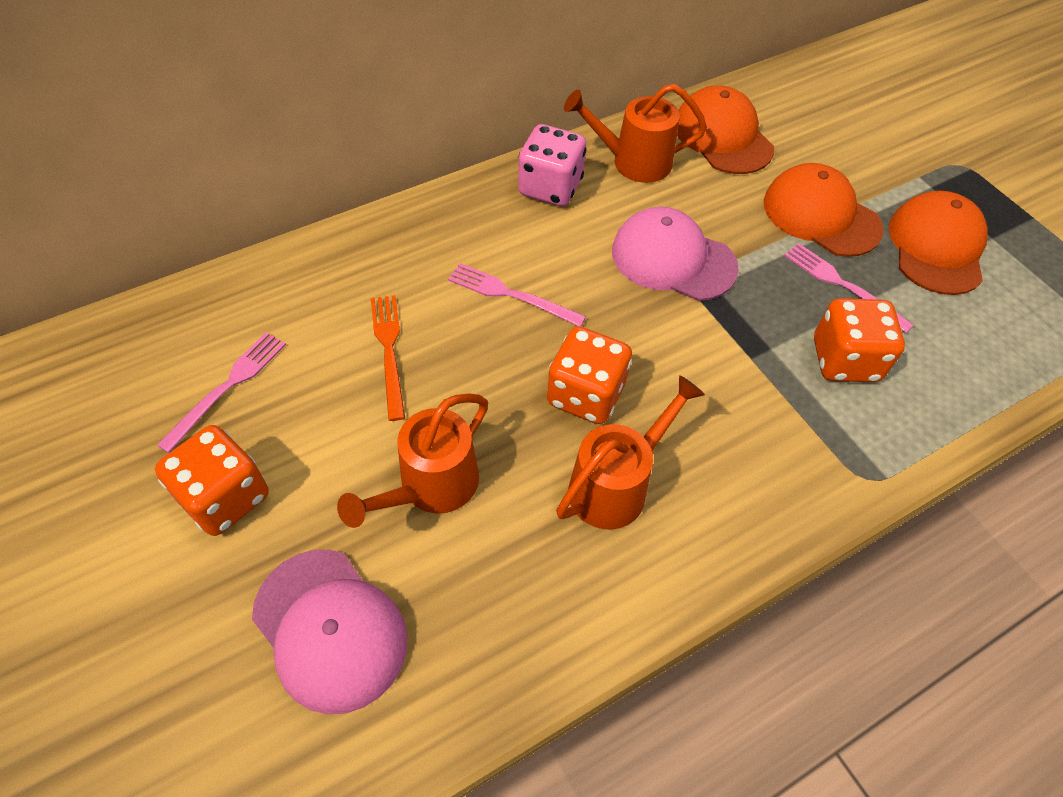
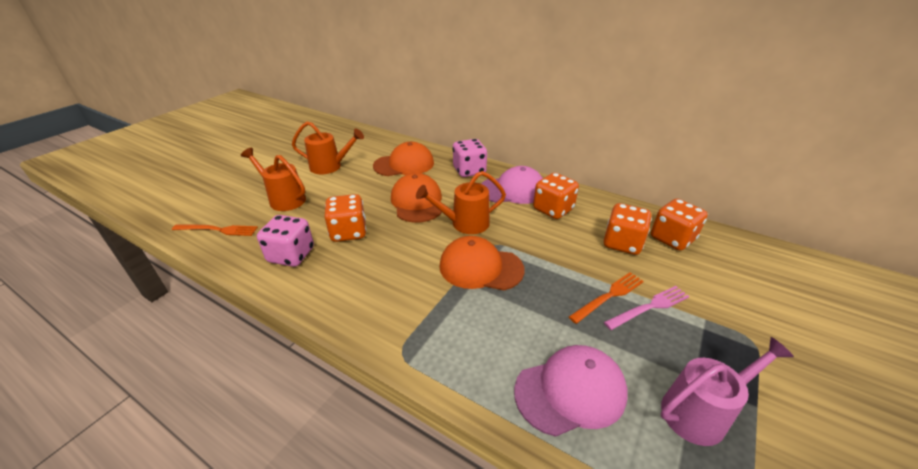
orange dice: 3 -> 4
orange fork: 1 -> 2
pink dice: 1 -> 2
pink fork: 3 -> 1
pink watering can: 0 -> 1

